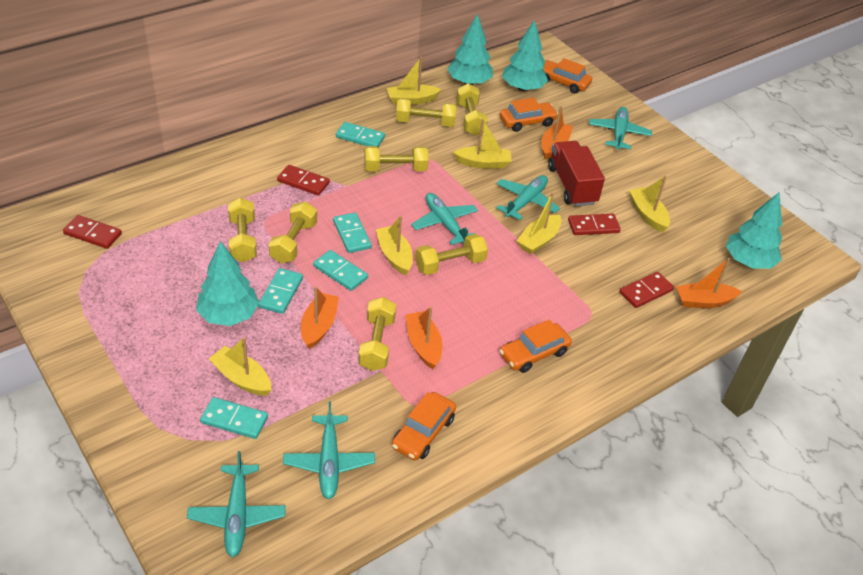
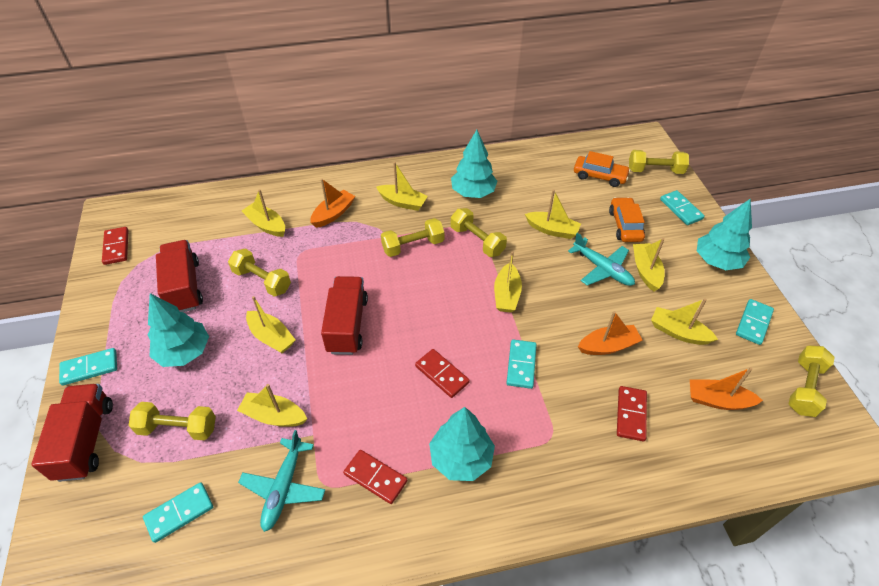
orange boat: 4 -> 3
orange car: 4 -> 2
red truck: 1 -> 3
turquoise plane: 5 -> 2
yellow boat: 6 -> 8
yellow dumbbell: 7 -> 6

